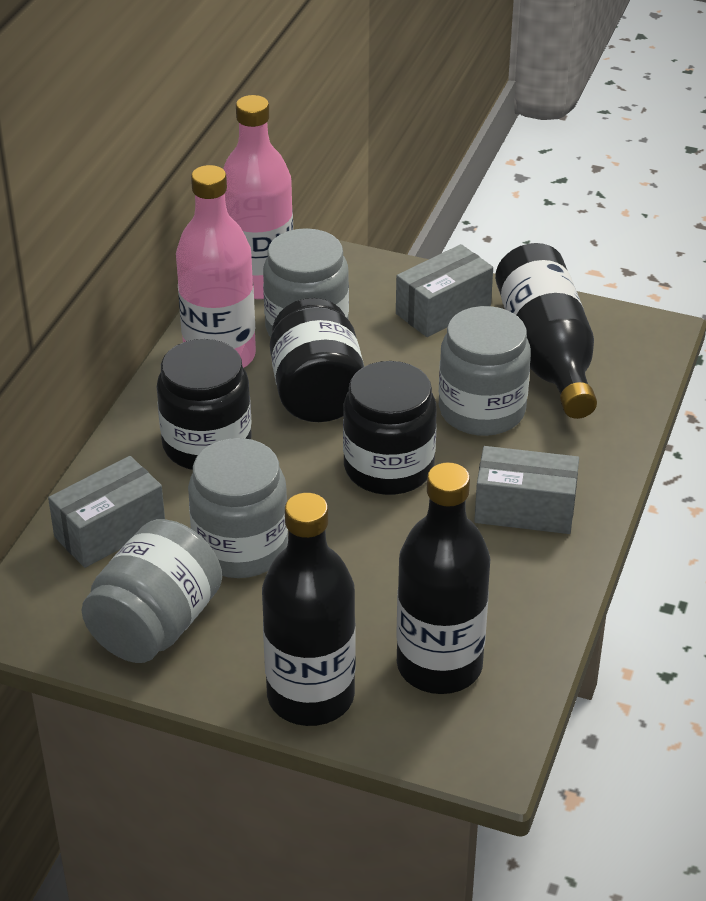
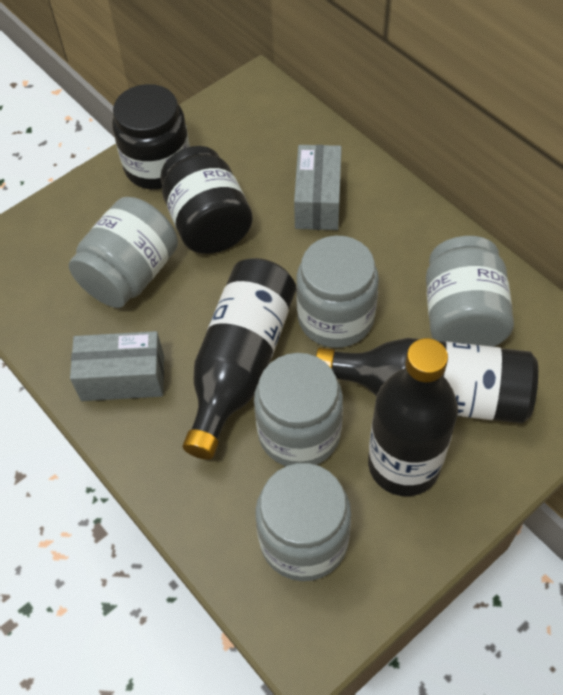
black jar: 3 -> 2
grey box: 3 -> 2
grey jar: 4 -> 5
pink bottle: 2 -> 0

